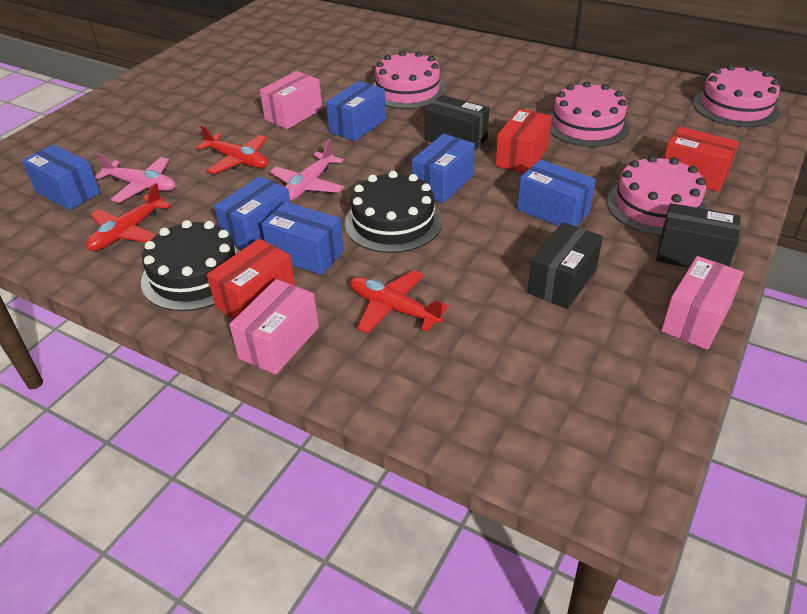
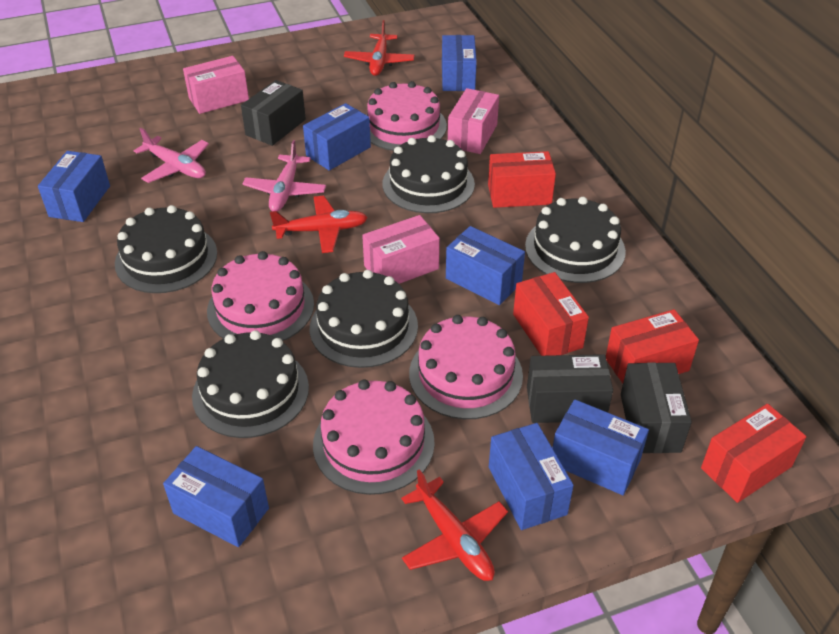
black cake: 2 -> 5
blue box: 6 -> 7
red box: 3 -> 4

